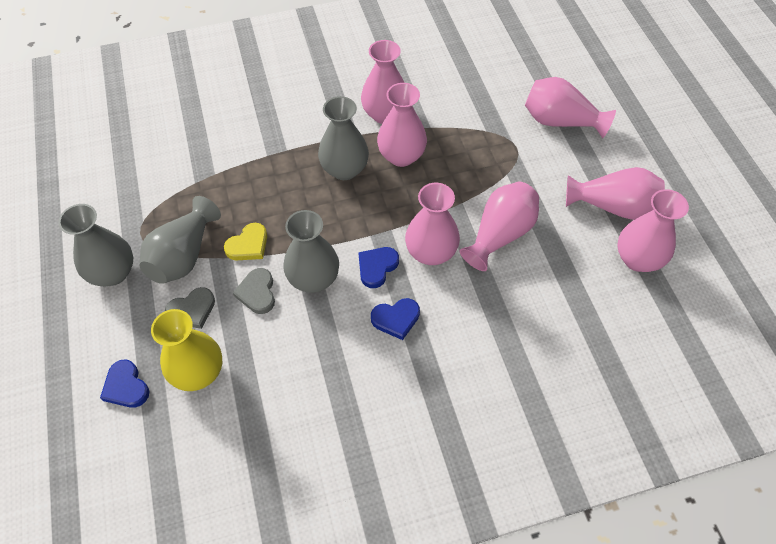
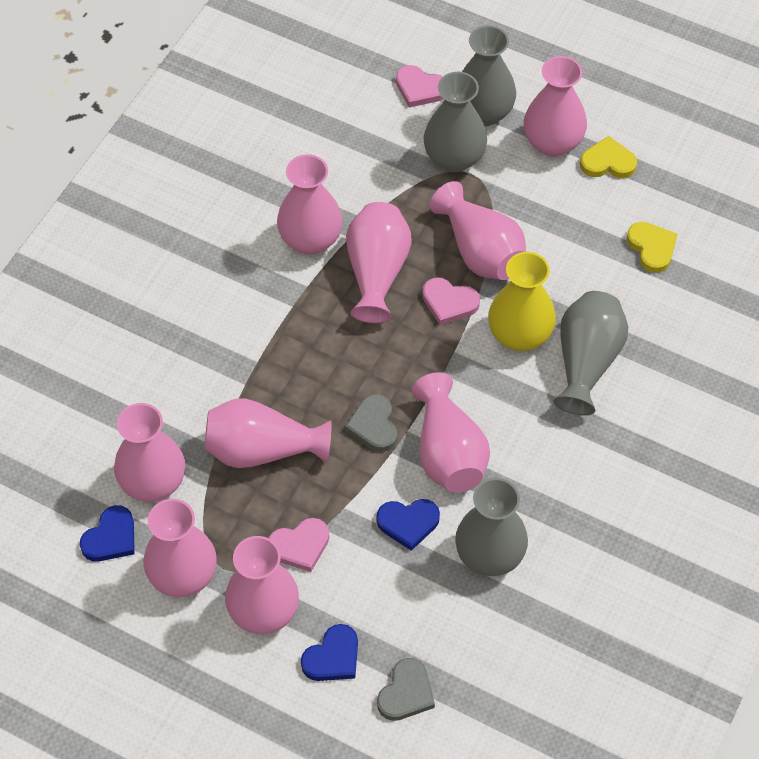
pink heart: 0 -> 3
pink vase: 7 -> 9
yellow heart: 1 -> 2

